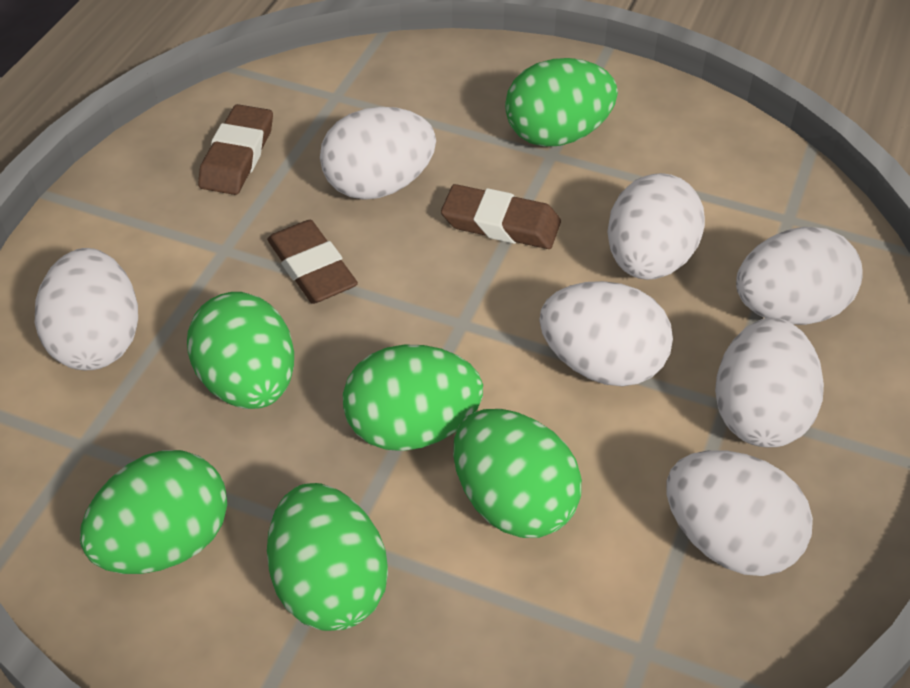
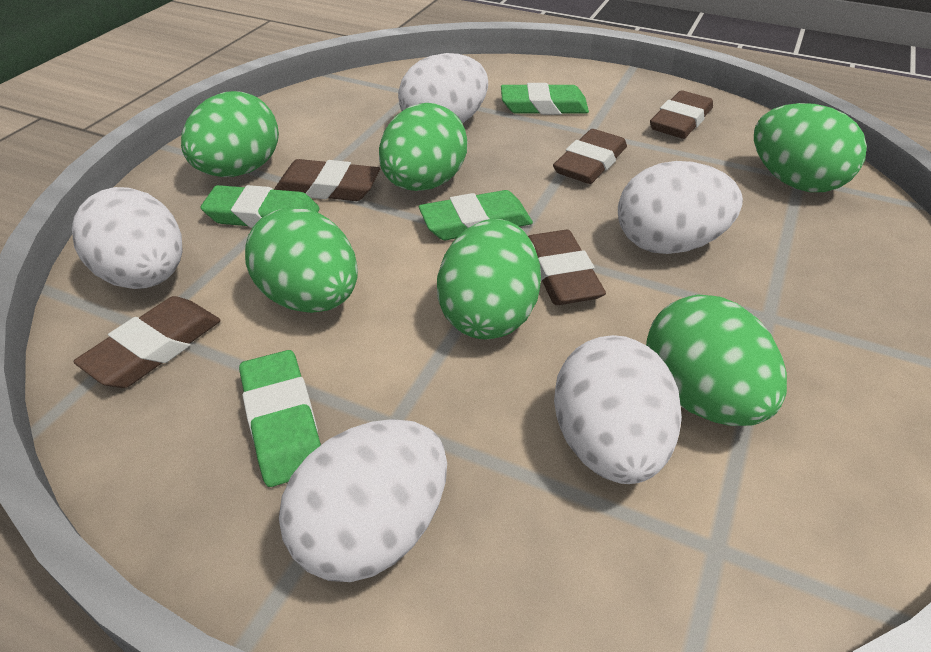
brown eraser: 3 -> 5
green eraser: 0 -> 4
white egg: 7 -> 5

